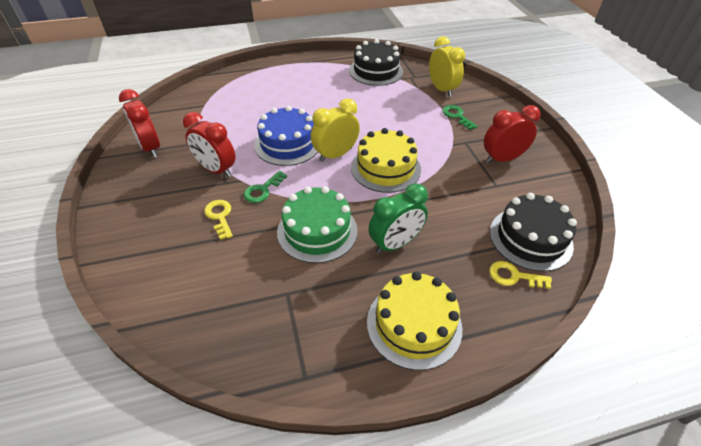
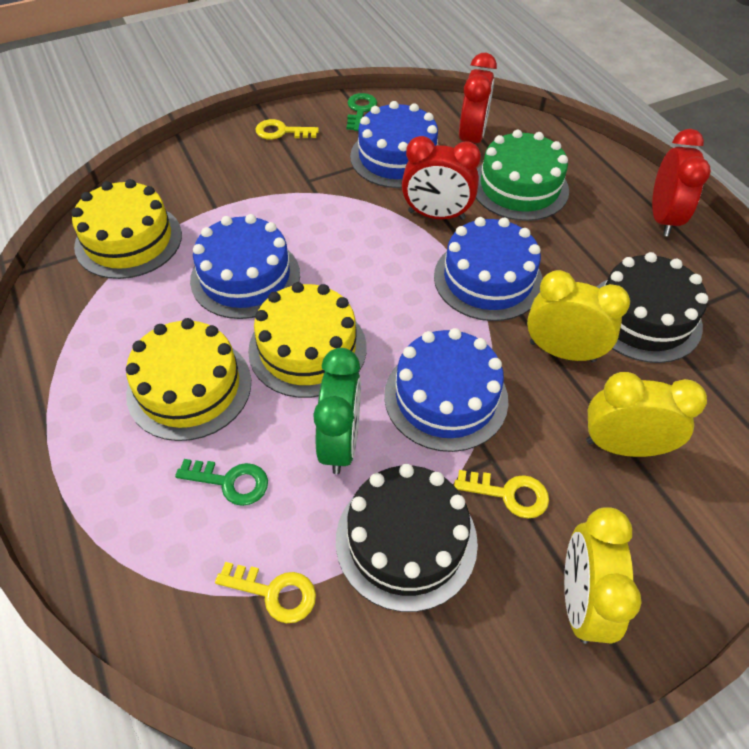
blue cake: 1 -> 4
yellow cake: 2 -> 3
yellow clock: 2 -> 3
yellow key: 2 -> 3

